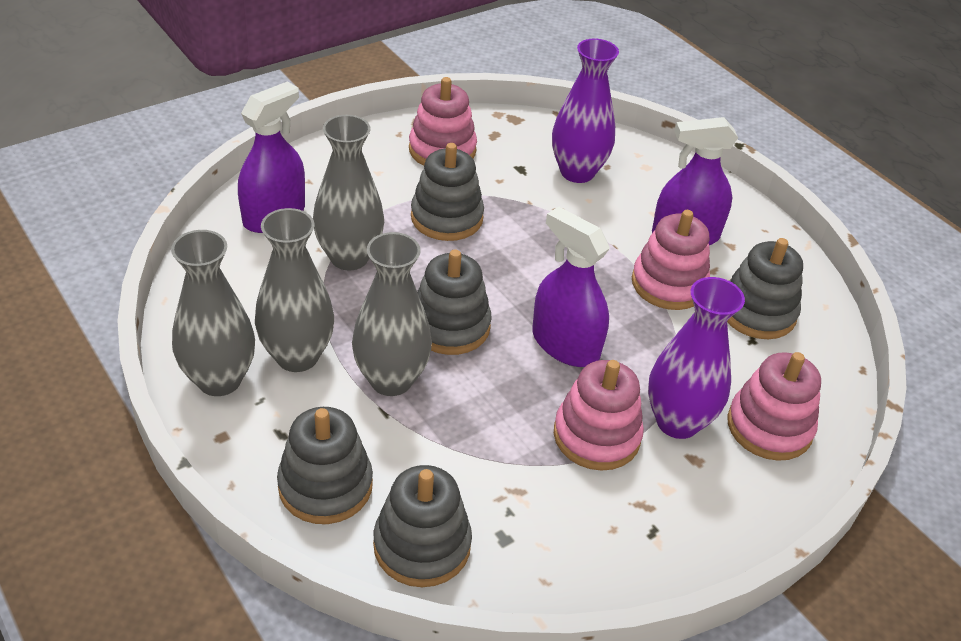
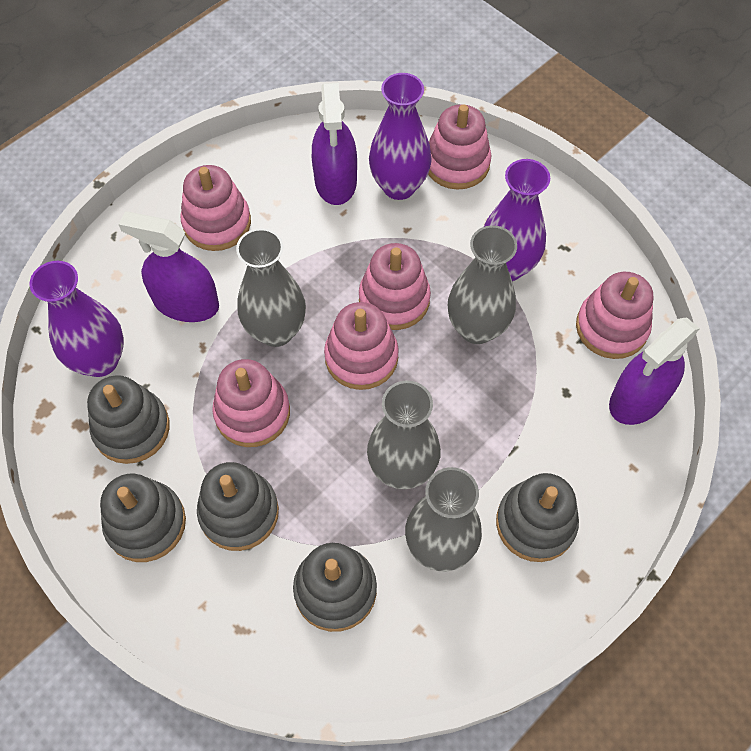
pink stacking toy: 4 -> 6
purple vase: 2 -> 3

